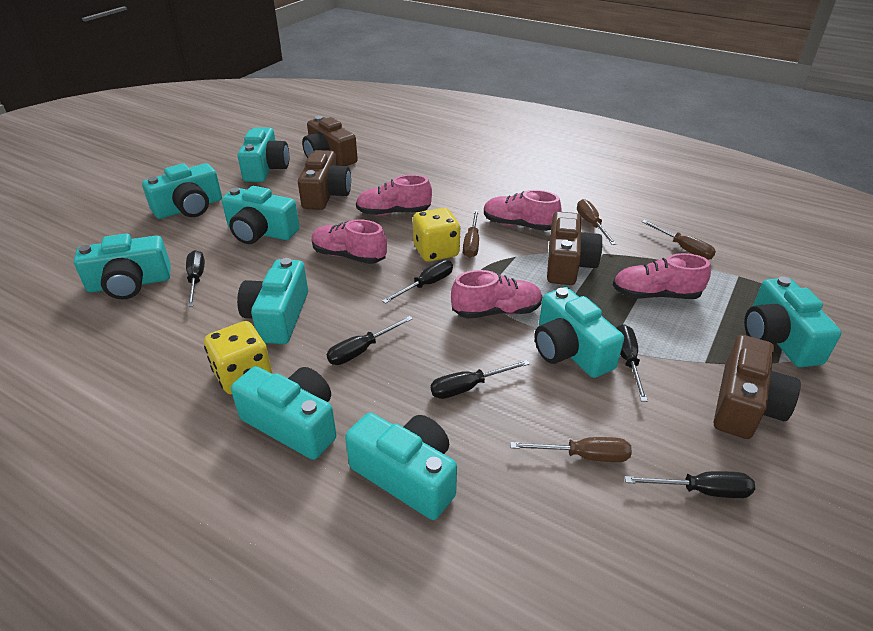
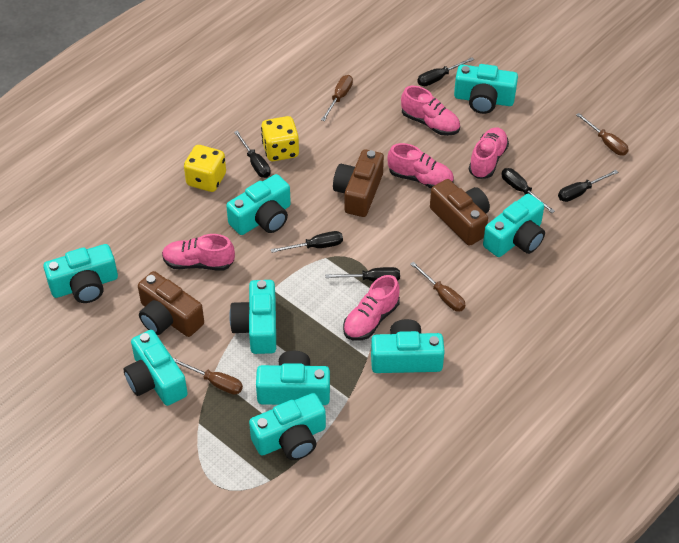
brown camera: 4 -> 3

